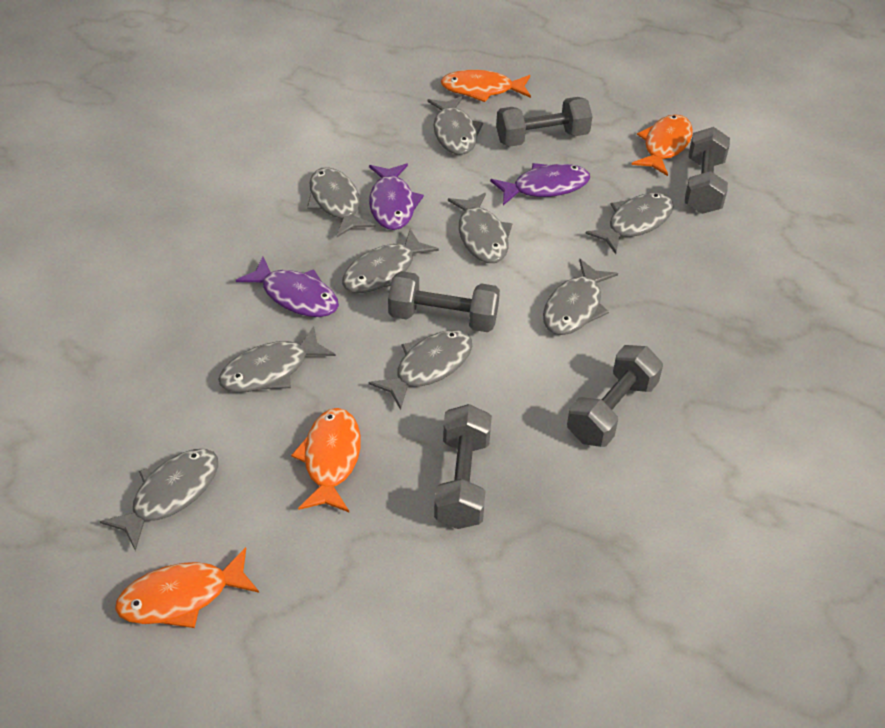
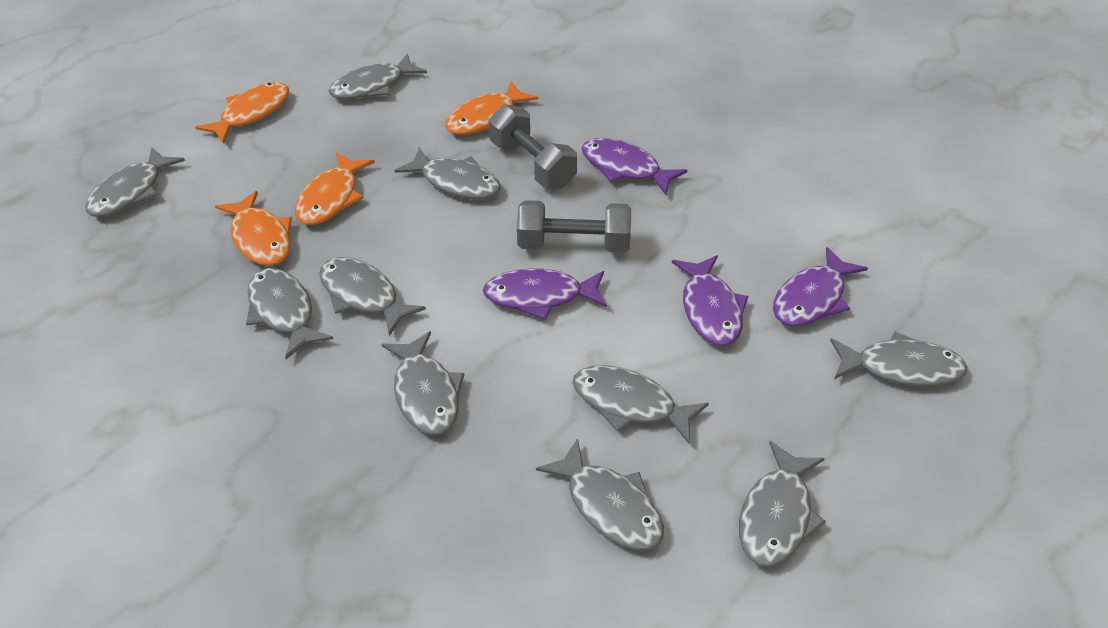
grey dumbbell: 5 -> 2
grey fish: 9 -> 10
purple fish: 3 -> 4

